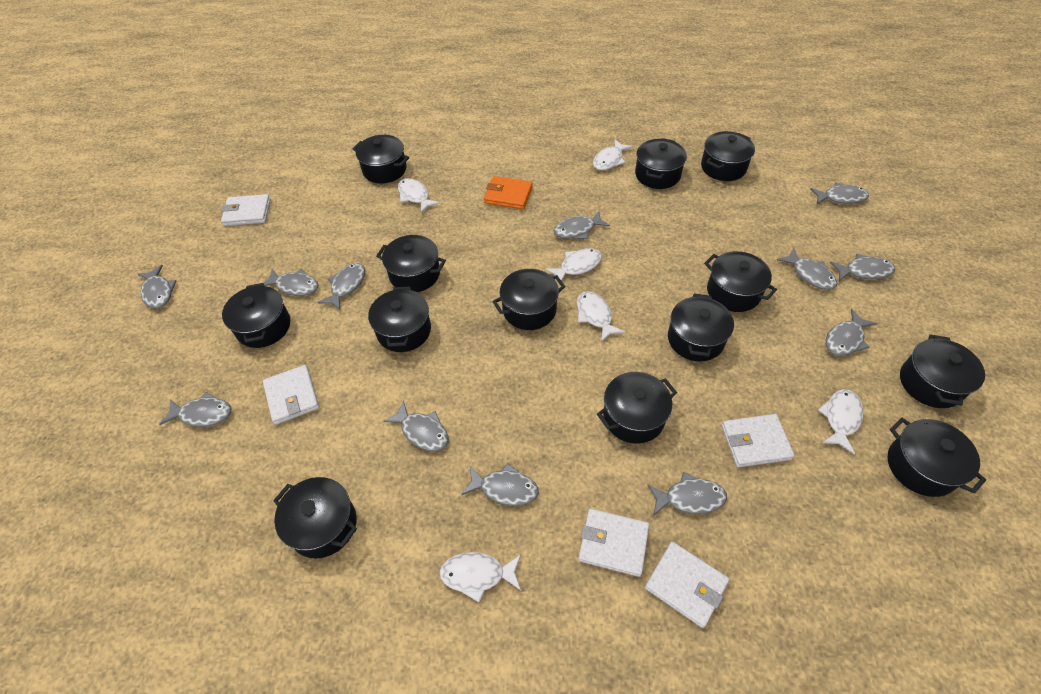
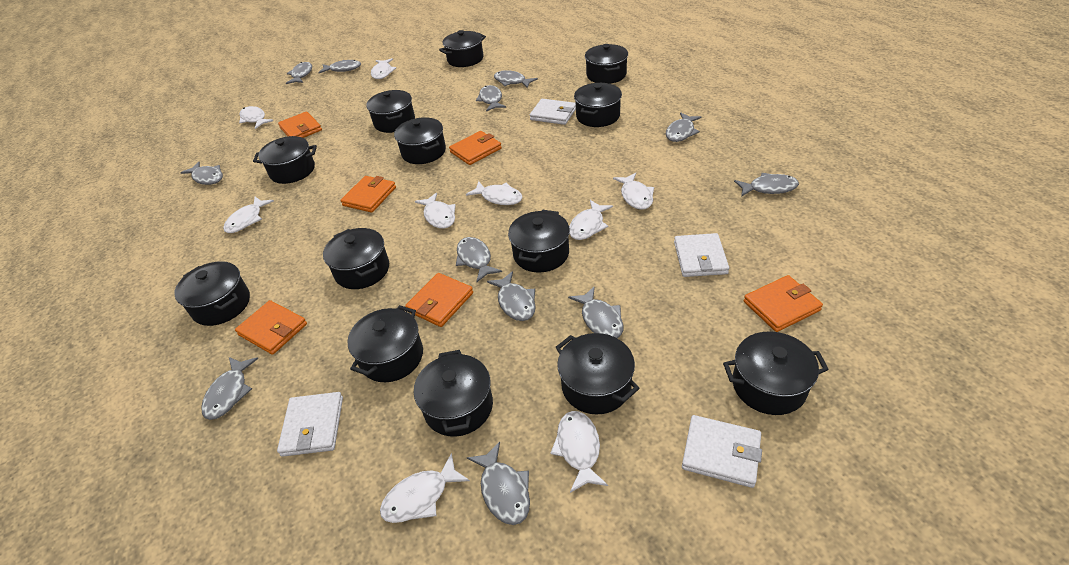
orange wallet: 1 -> 6
white fish: 6 -> 9
white wallet: 5 -> 4

